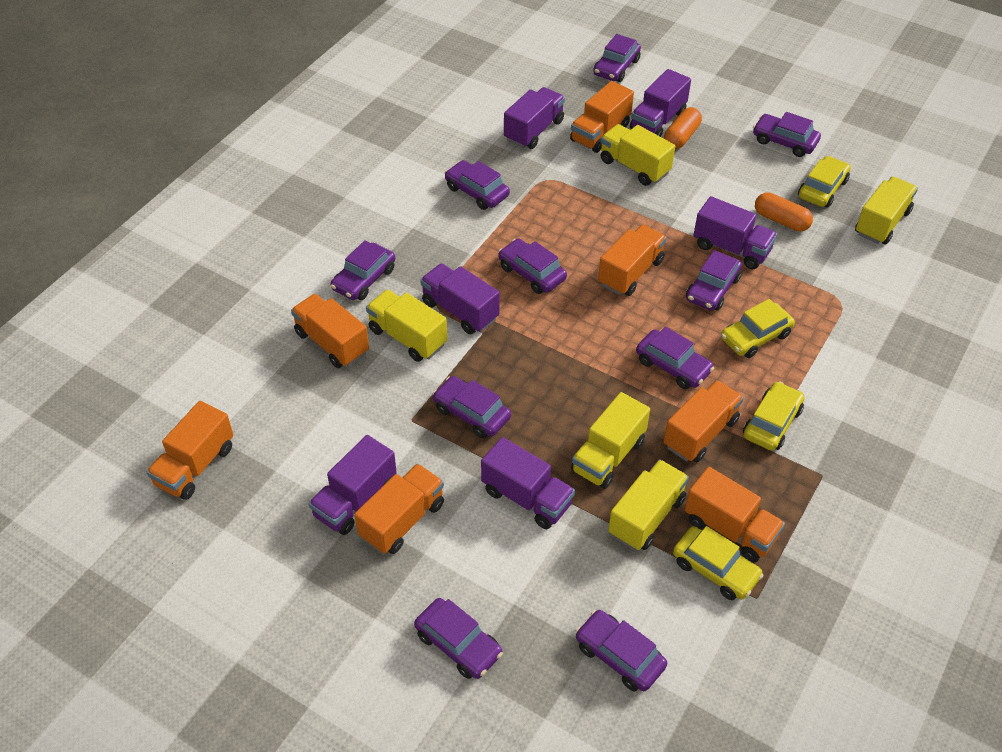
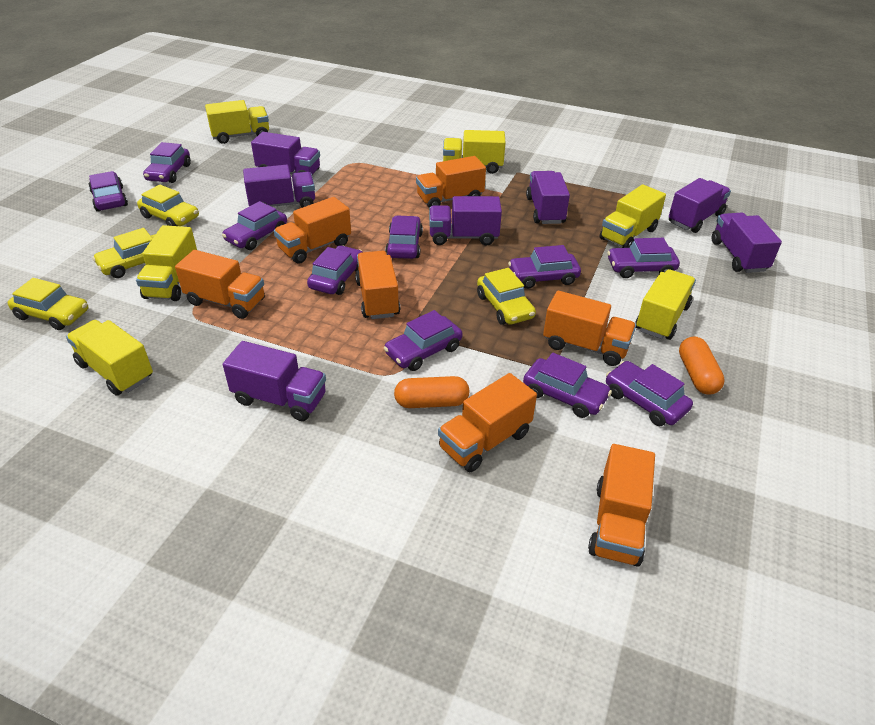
purple truck: 6 -> 7
yellow truck: 5 -> 6

